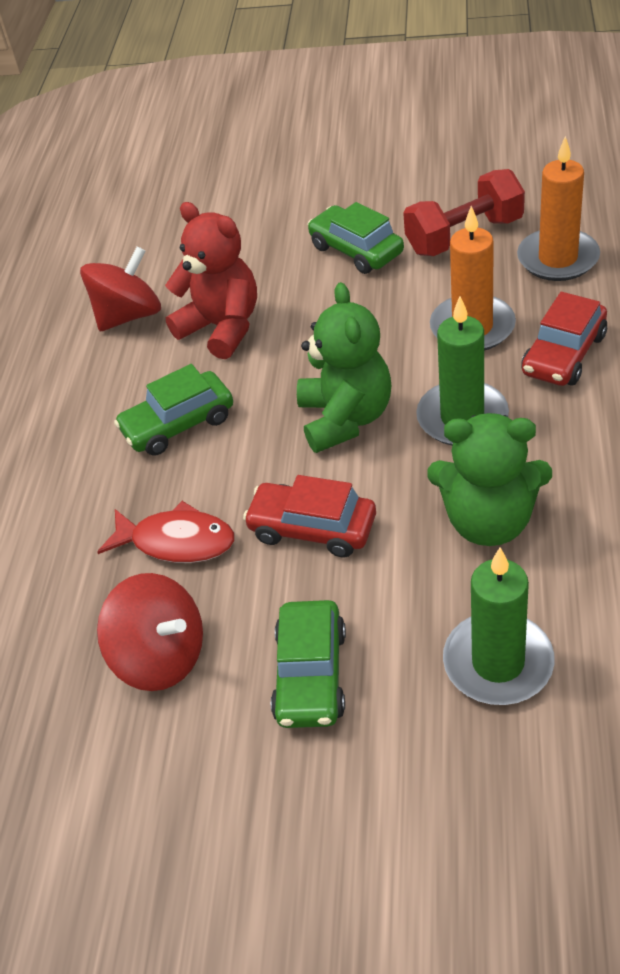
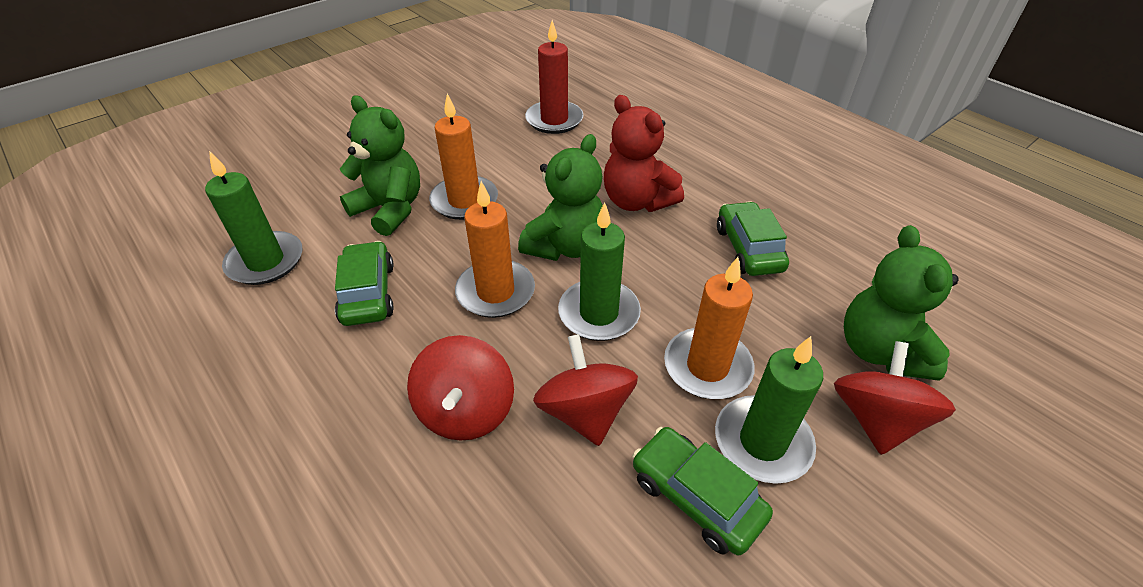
green candle: 2 -> 3
green teddy bear: 2 -> 3
orange candle: 2 -> 3
red candle: 0 -> 1
red car: 2 -> 0
red dumbbell: 1 -> 0
red fish: 1 -> 0
red spinning top: 2 -> 3

